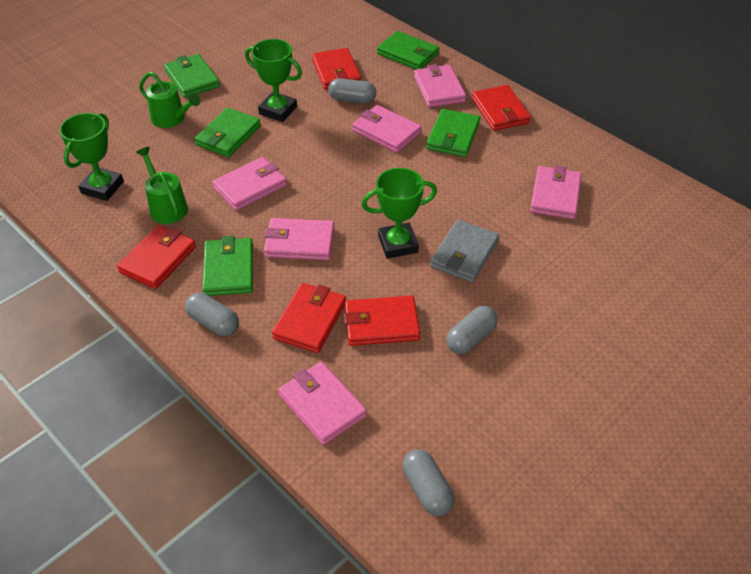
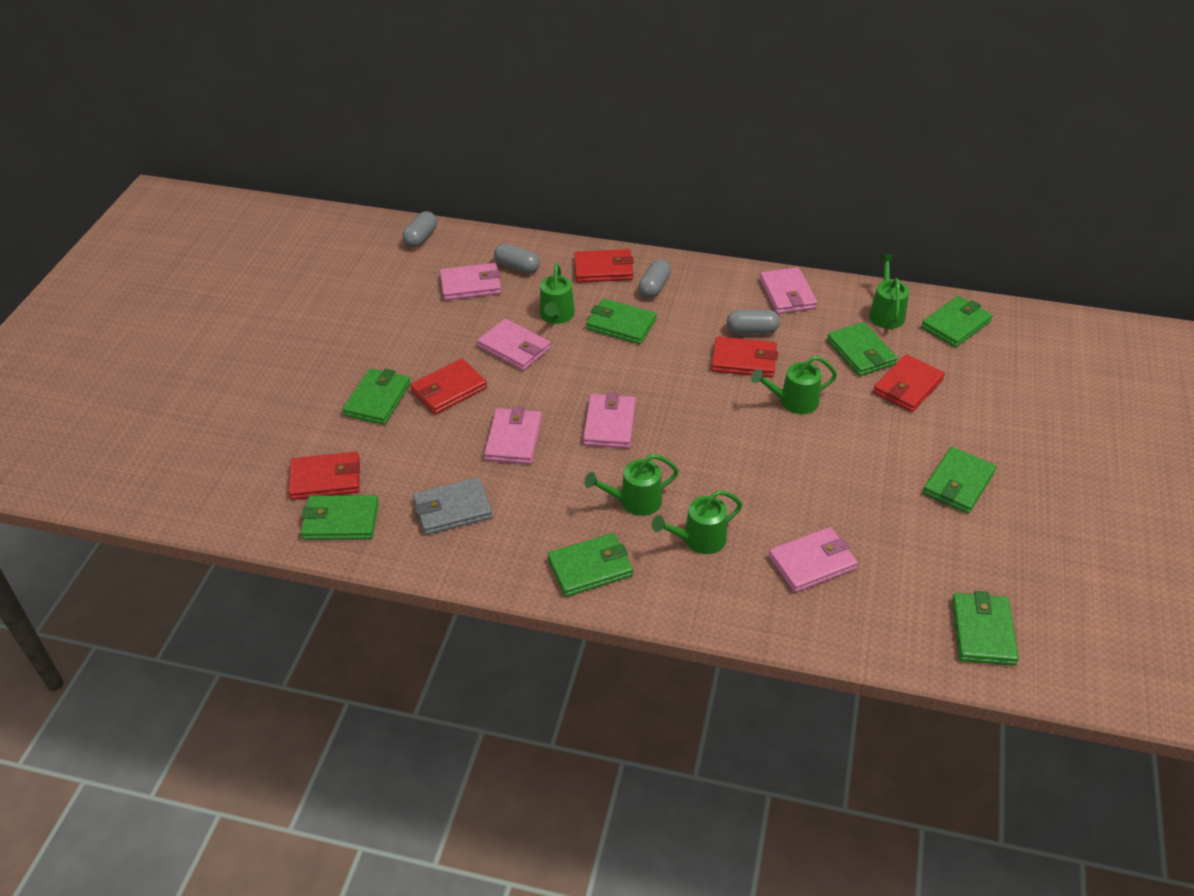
green trophy: 3 -> 0
green wallet: 5 -> 8
green watering can: 2 -> 5

